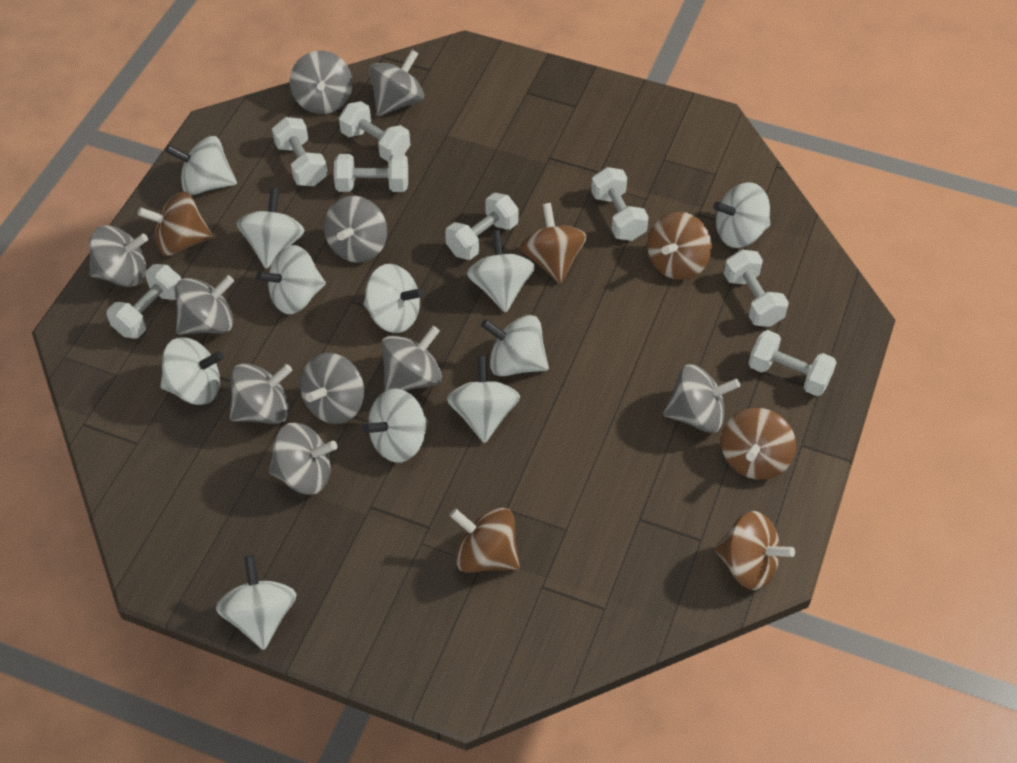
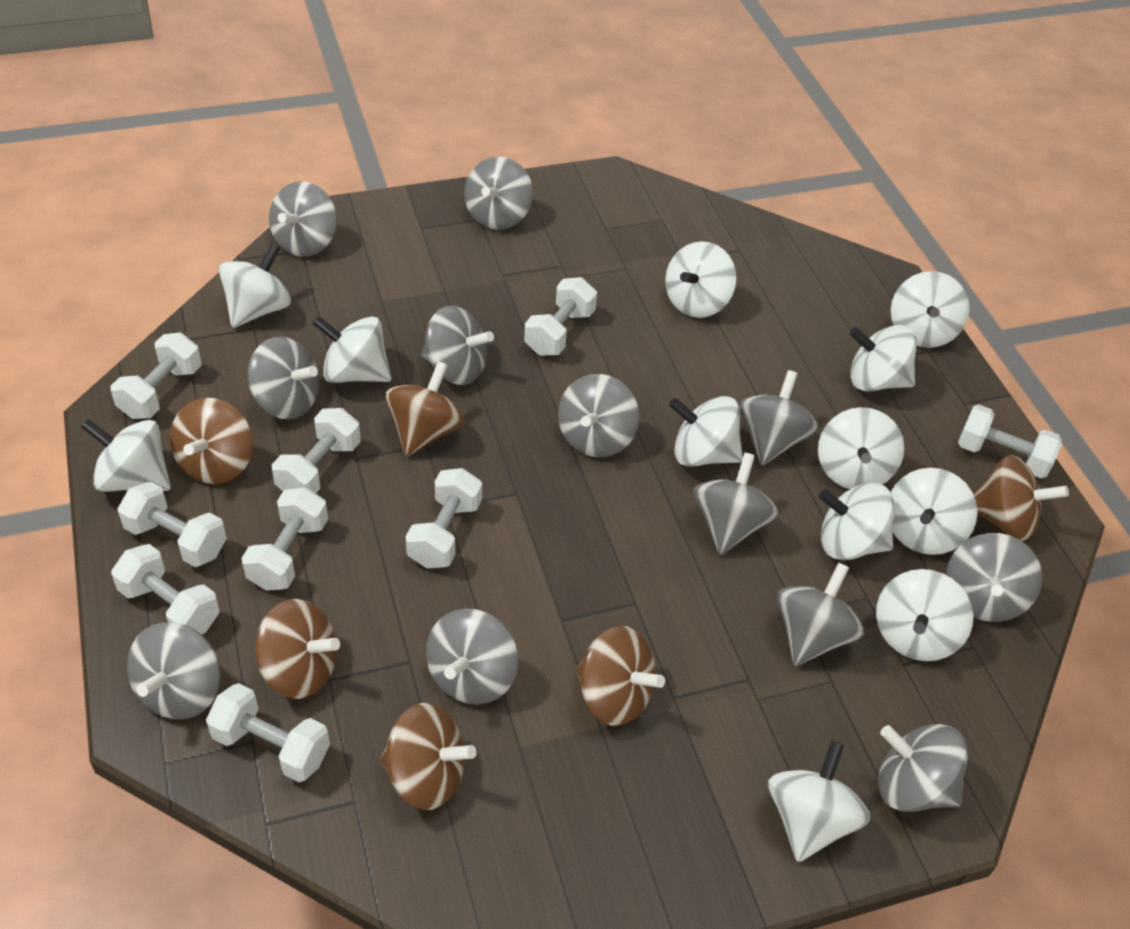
grey spinning top: 10 -> 12
white dumbbell: 8 -> 9
white spinning top: 11 -> 12

